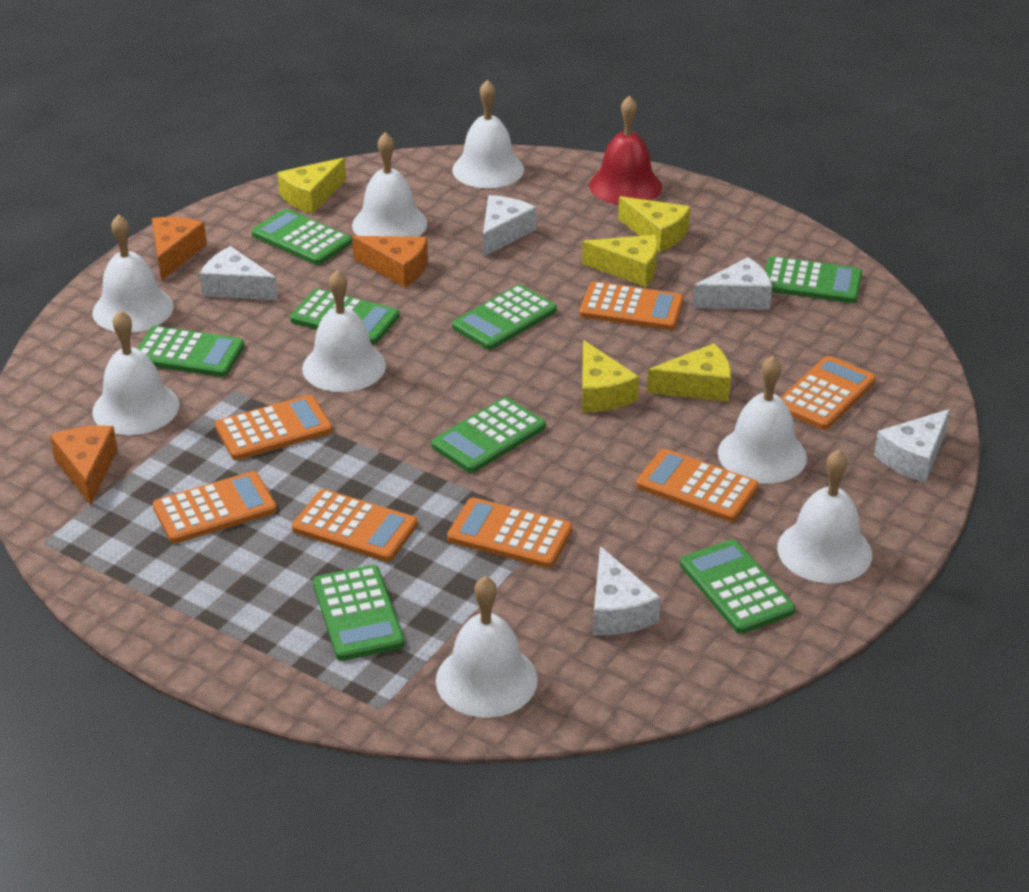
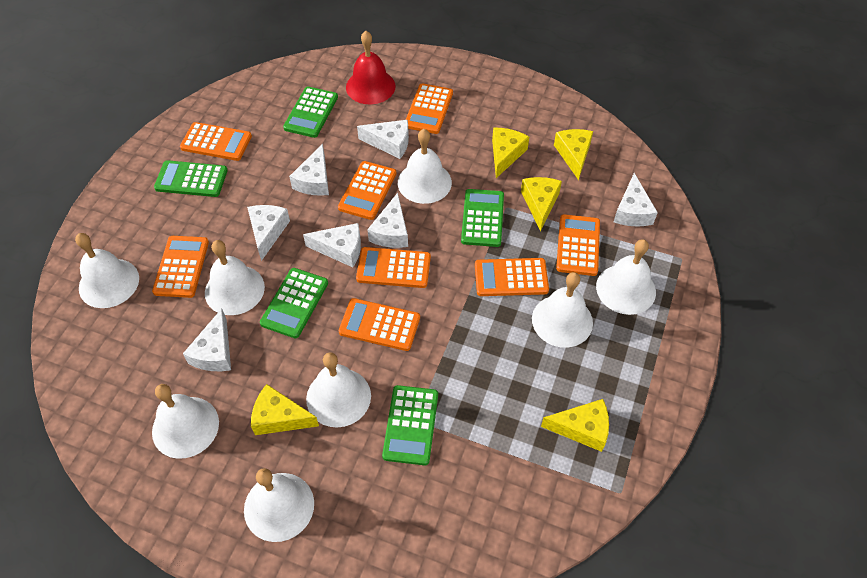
green calculator: 8 -> 5
orange calculator: 7 -> 8
orange cheese: 3 -> 0
white cheese: 5 -> 7

